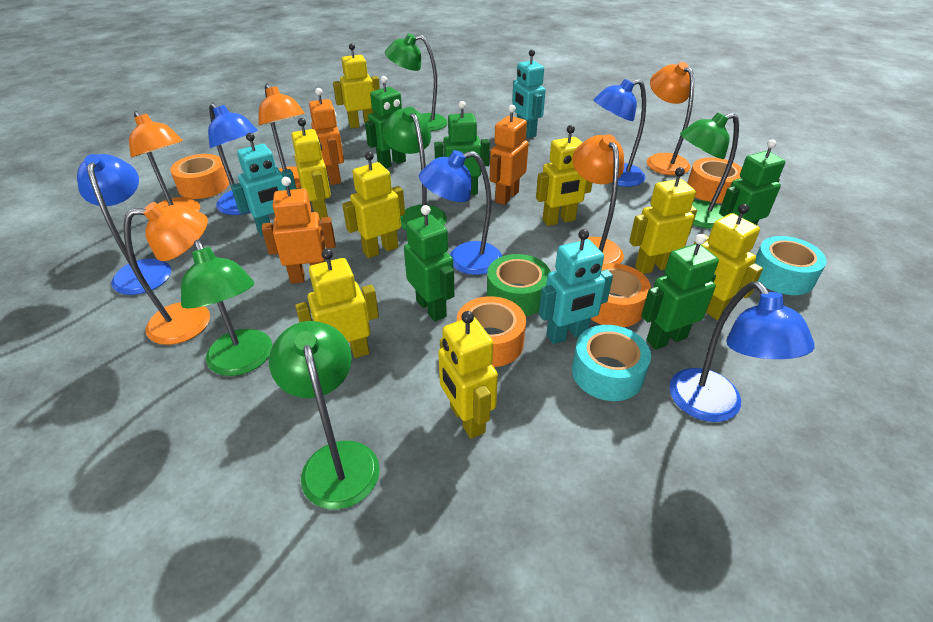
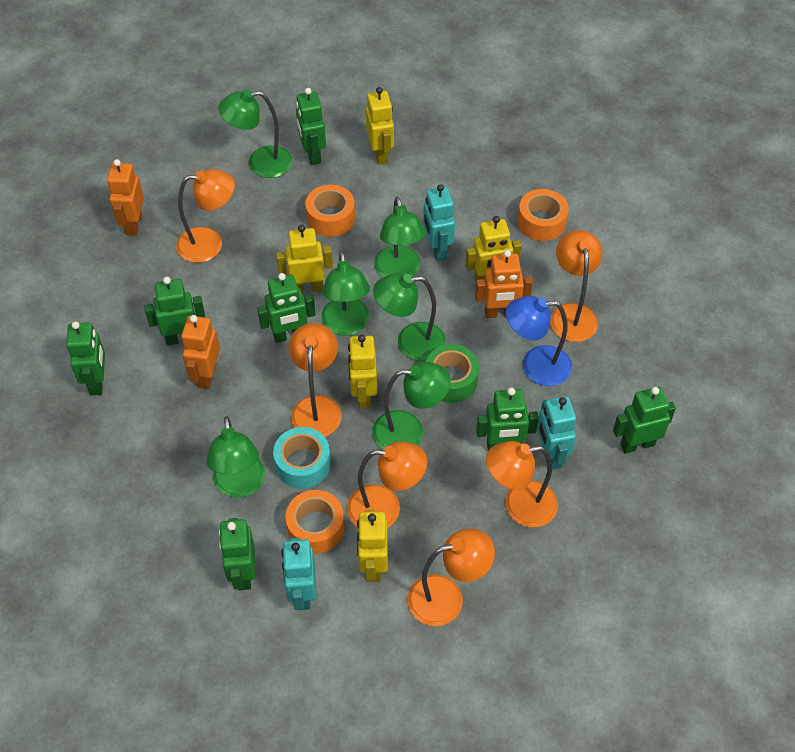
blue lamp: 5 -> 1
green lamp: 5 -> 6
green robot: 5 -> 7
orange lamp: 5 -> 6
orange tape: 4 -> 3
turquoise tape: 2 -> 1
yellow robot: 8 -> 5

